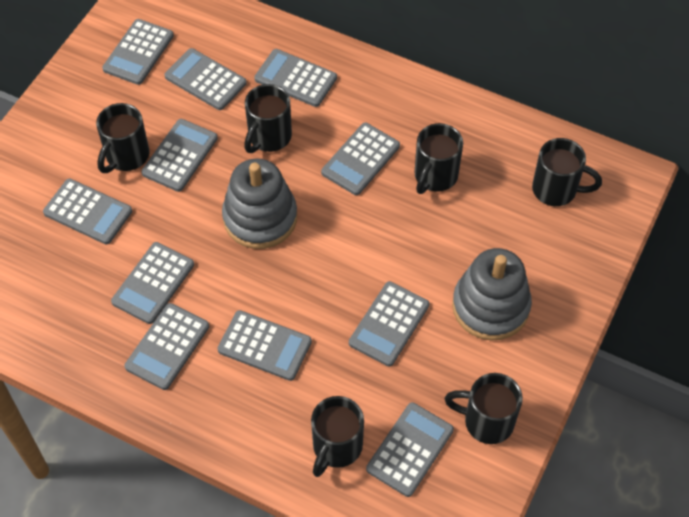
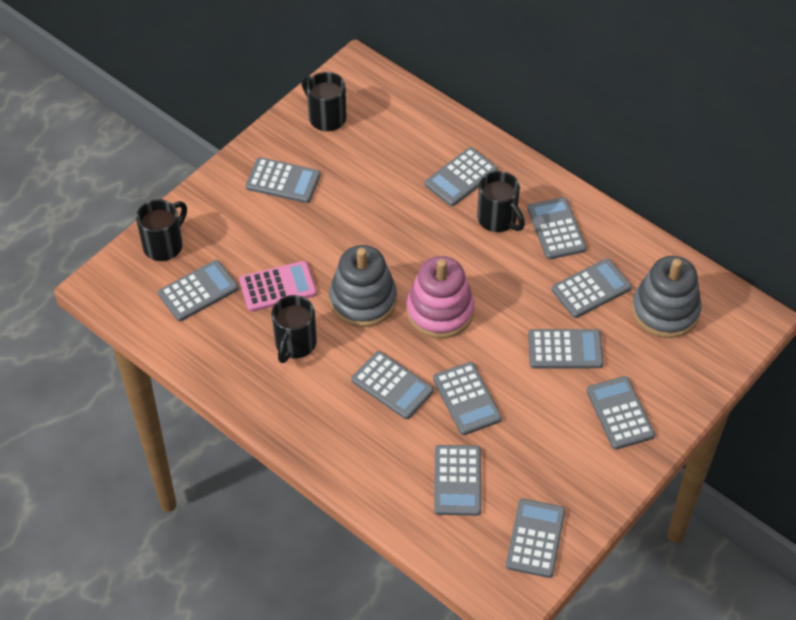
black mug: 6 -> 4
pink calculator: 0 -> 1
pink stacking toy: 0 -> 1

